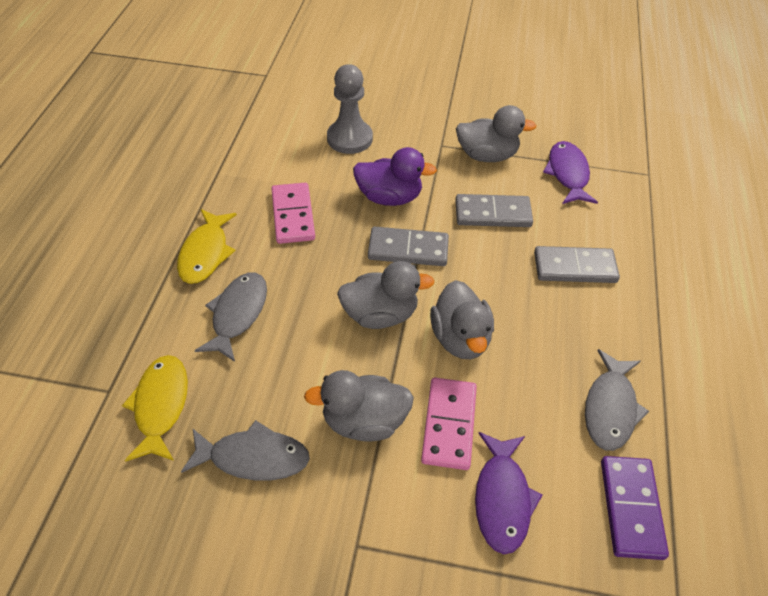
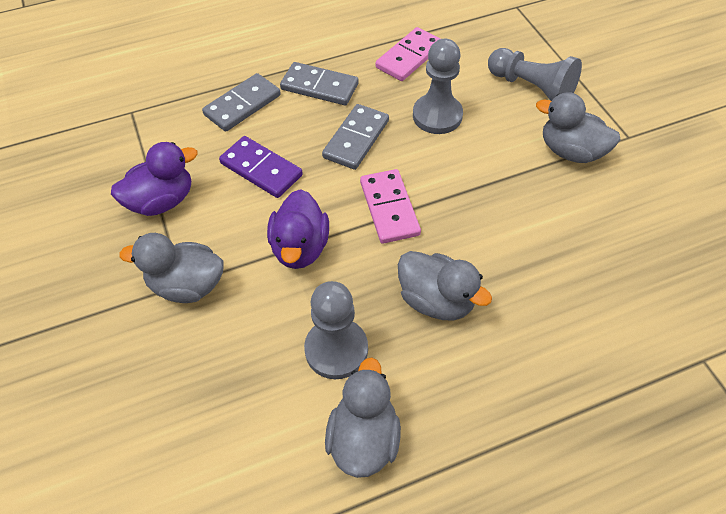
grey fish: 3 -> 0
grey pawn: 1 -> 3
purple duck: 1 -> 2
purple fish: 2 -> 0
yellow fish: 2 -> 0

